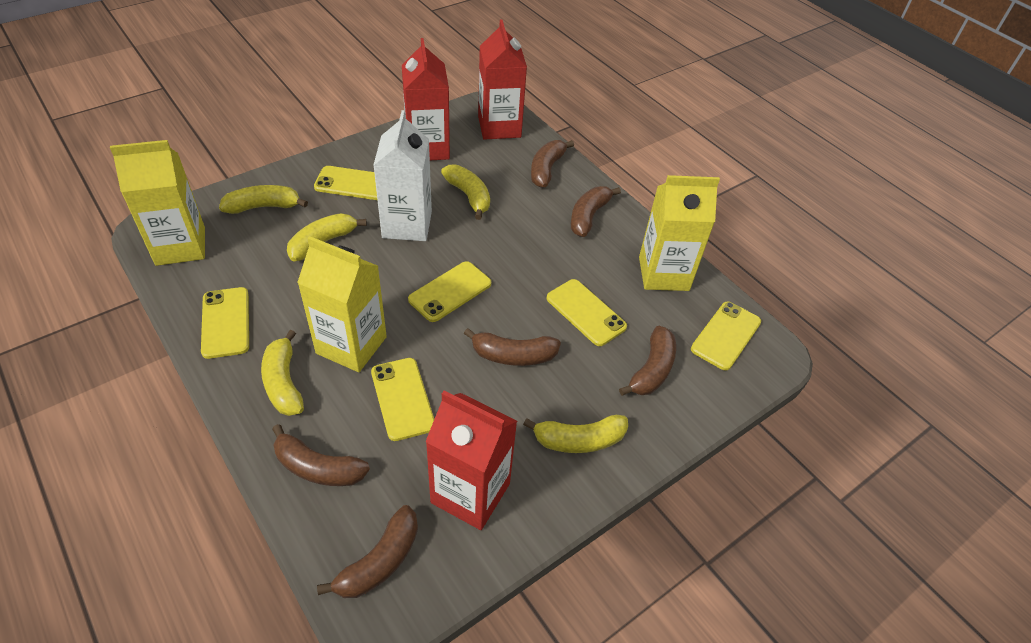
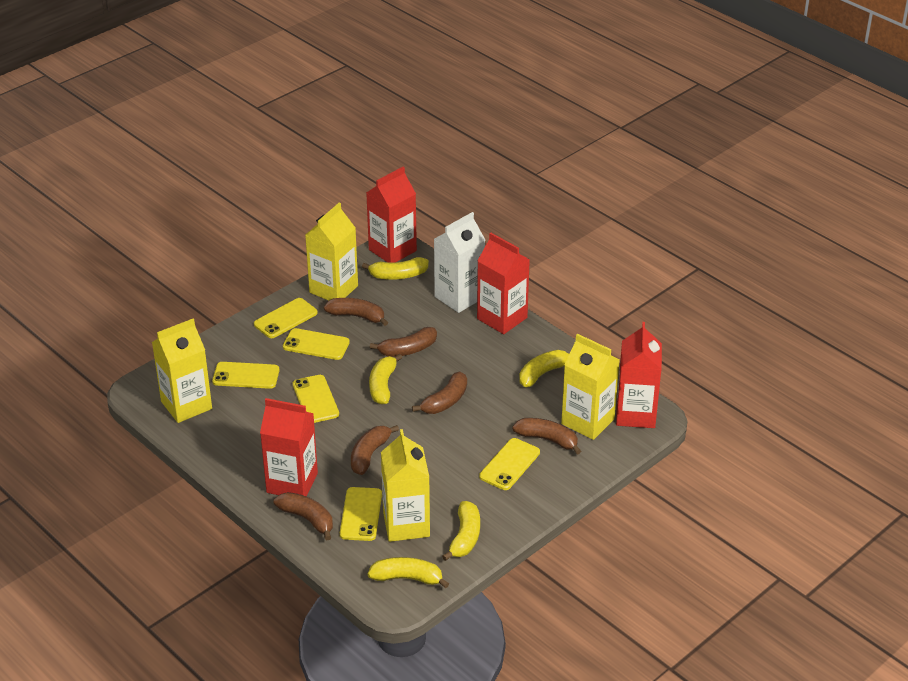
red carton: 3 -> 4
yellow carton: 3 -> 4

